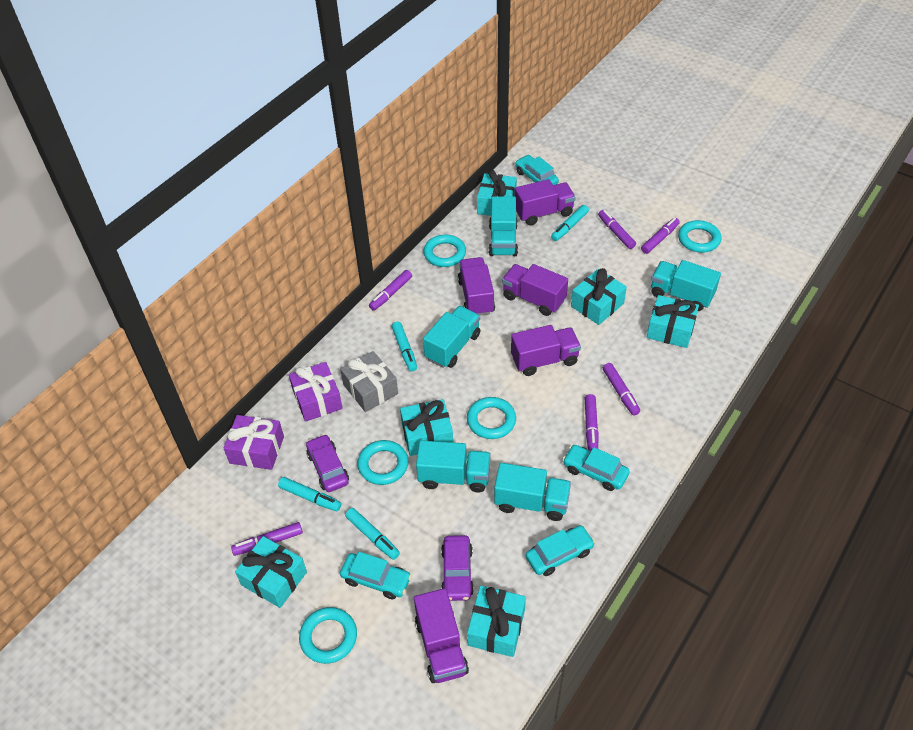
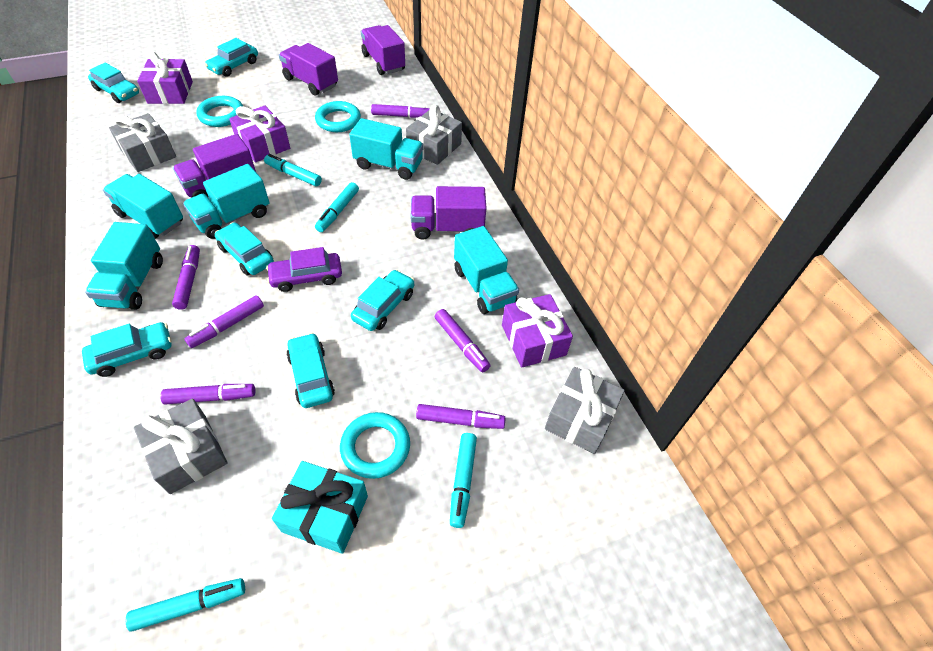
grey gift: 1 -> 4
purple car: 2 -> 1
purple gift: 2 -> 3
purple truck: 5 -> 4
turquoise car: 4 -> 6
turquoise gift: 6 -> 1
turquoise ring: 5 -> 3

